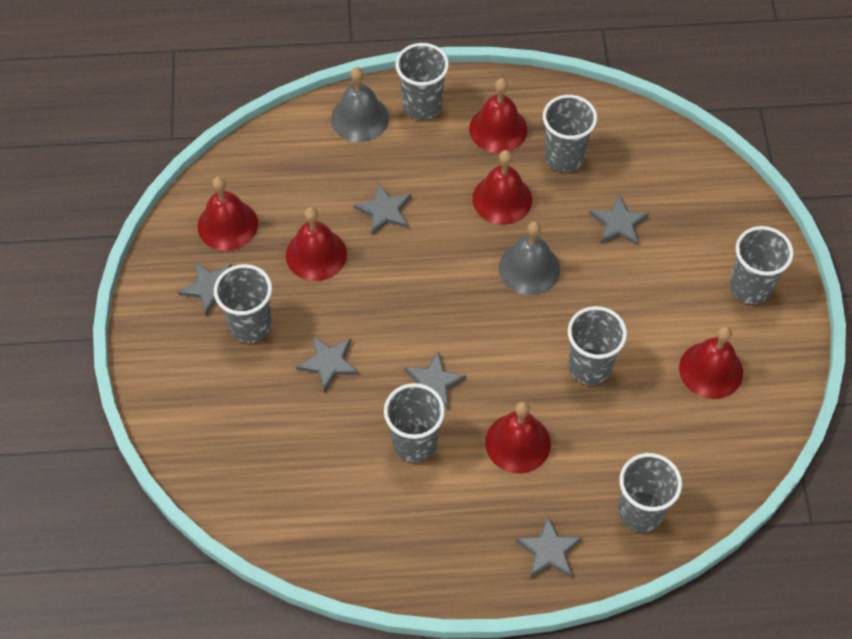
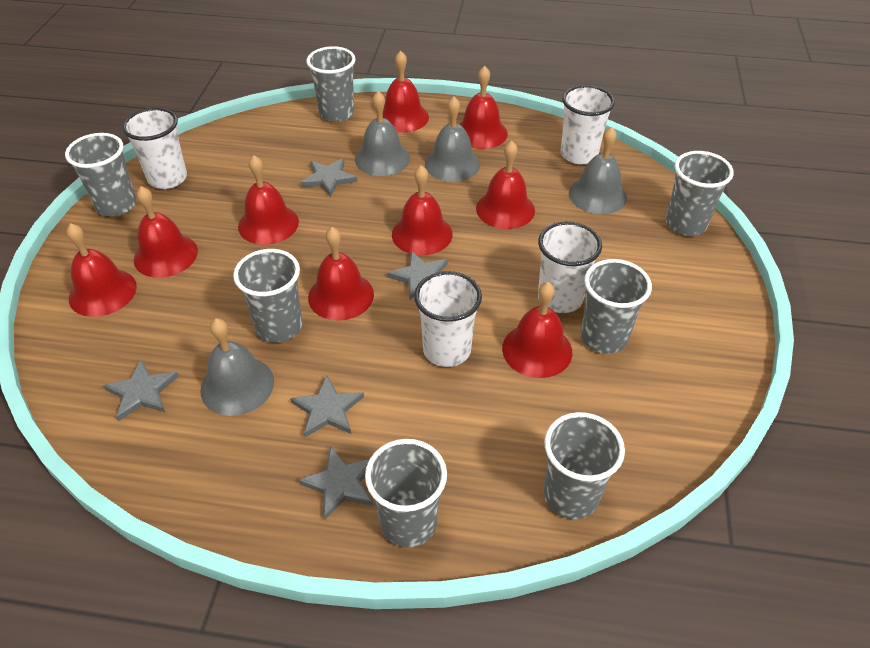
grey bell: 2 -> 4
grey star: 6 -> 5
red bell: 6 -> 9
white cup: 0 -> 4

